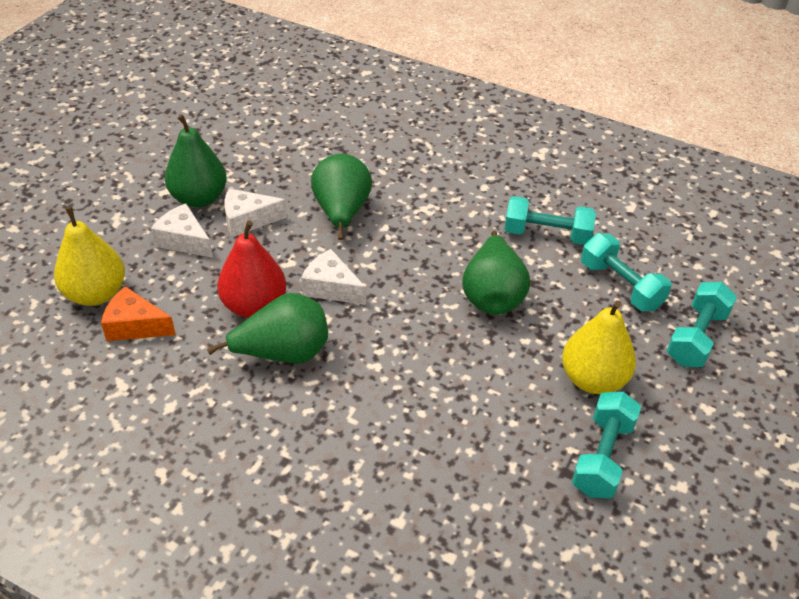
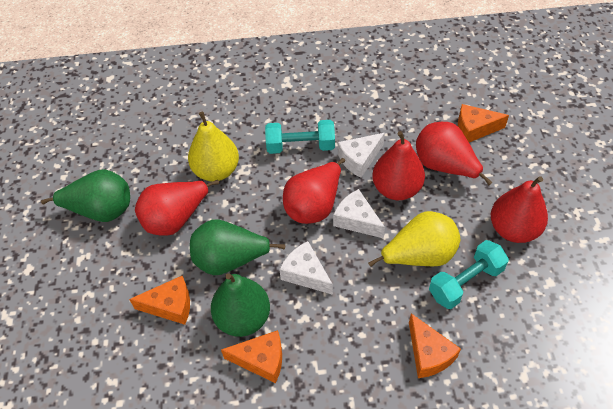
green pear: 4 -> 3
orange cheese: 1 -> 4
red pear: 1 -> 5
turquoise dumbbell: 4 -> 2

